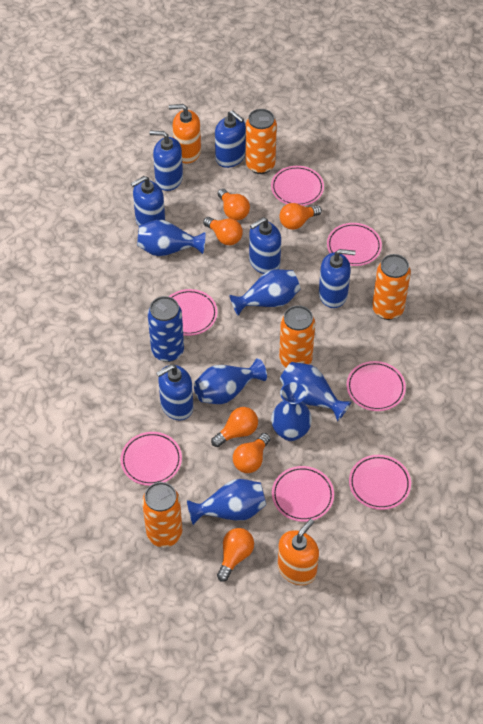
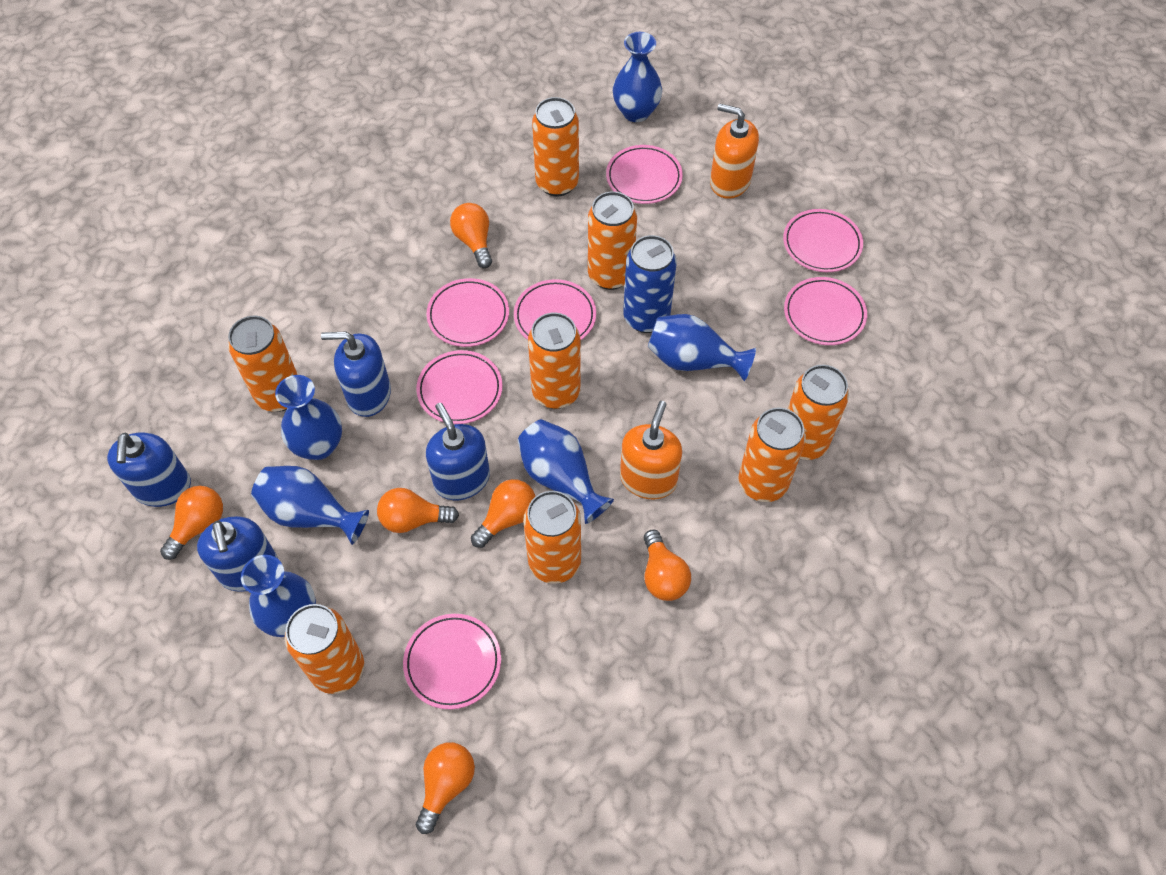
blue soap dispenser: 6 -> 4
orange can: 4 -> 8

